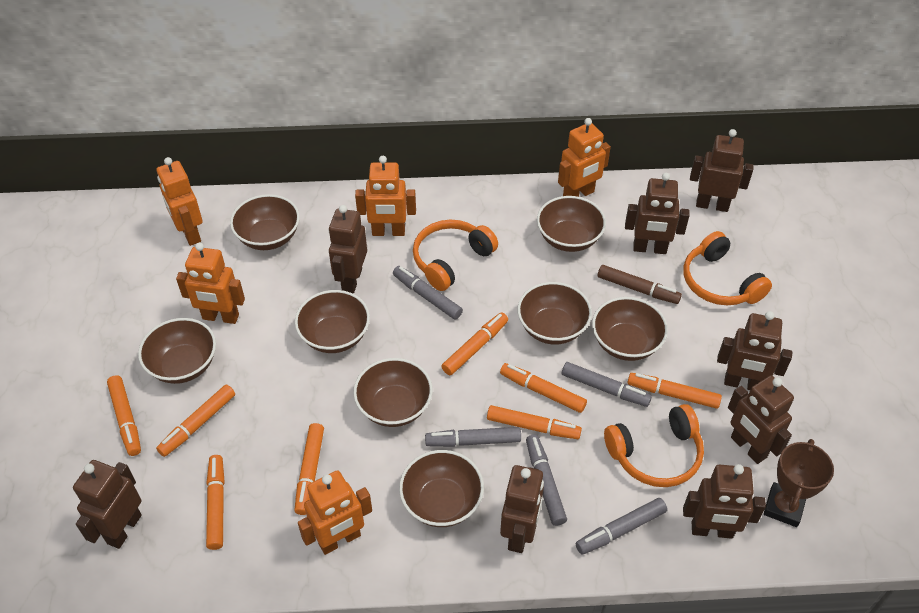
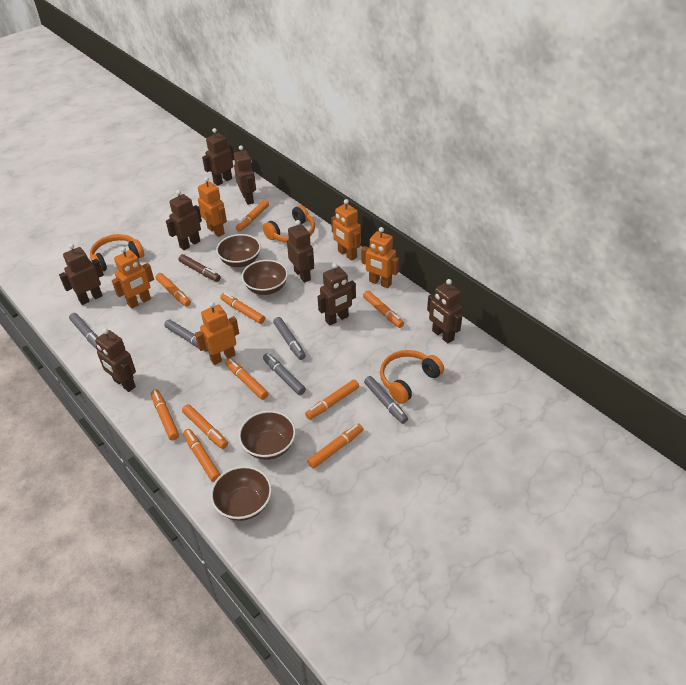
brown bowl: 8 -> 4
brown trophy: 1 -> 0
orange marker: 8 -> 10

